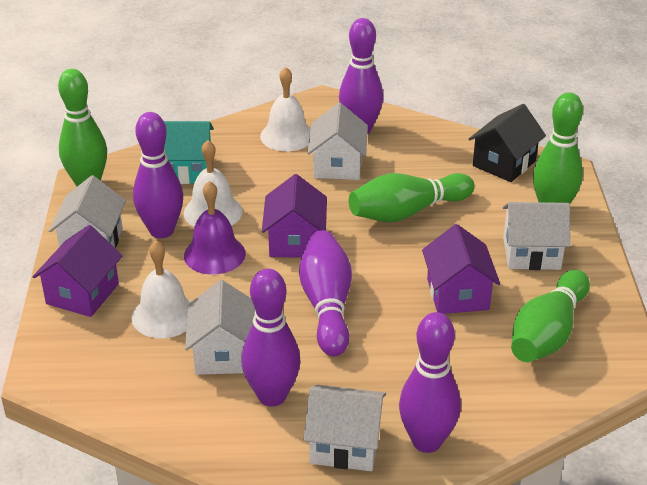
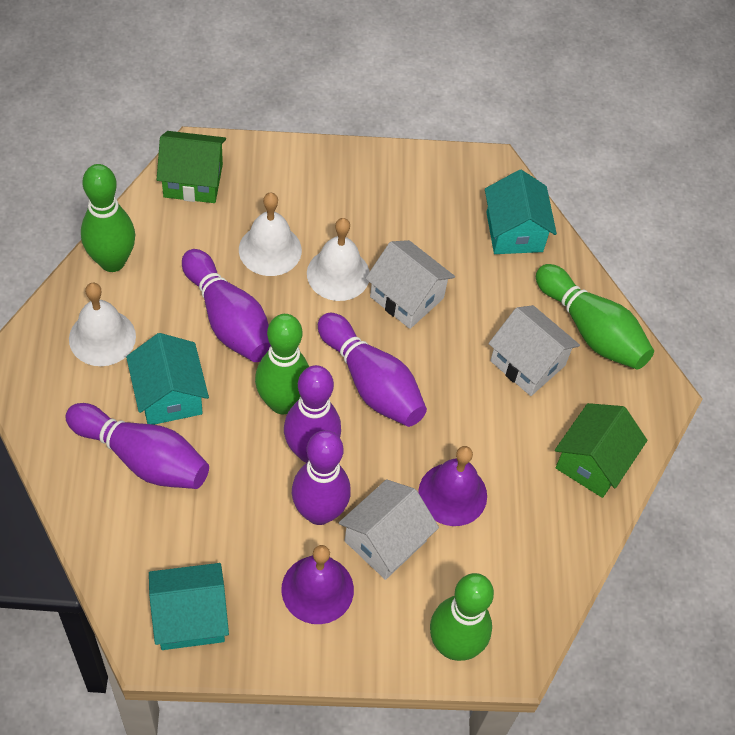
black house: 1 -> 0
green house: 0 -> 2
purple bell: 1 -> 2
purple house: 3 -> 0
turquoise house: 1 -> 3
white house: 5 -> 3

